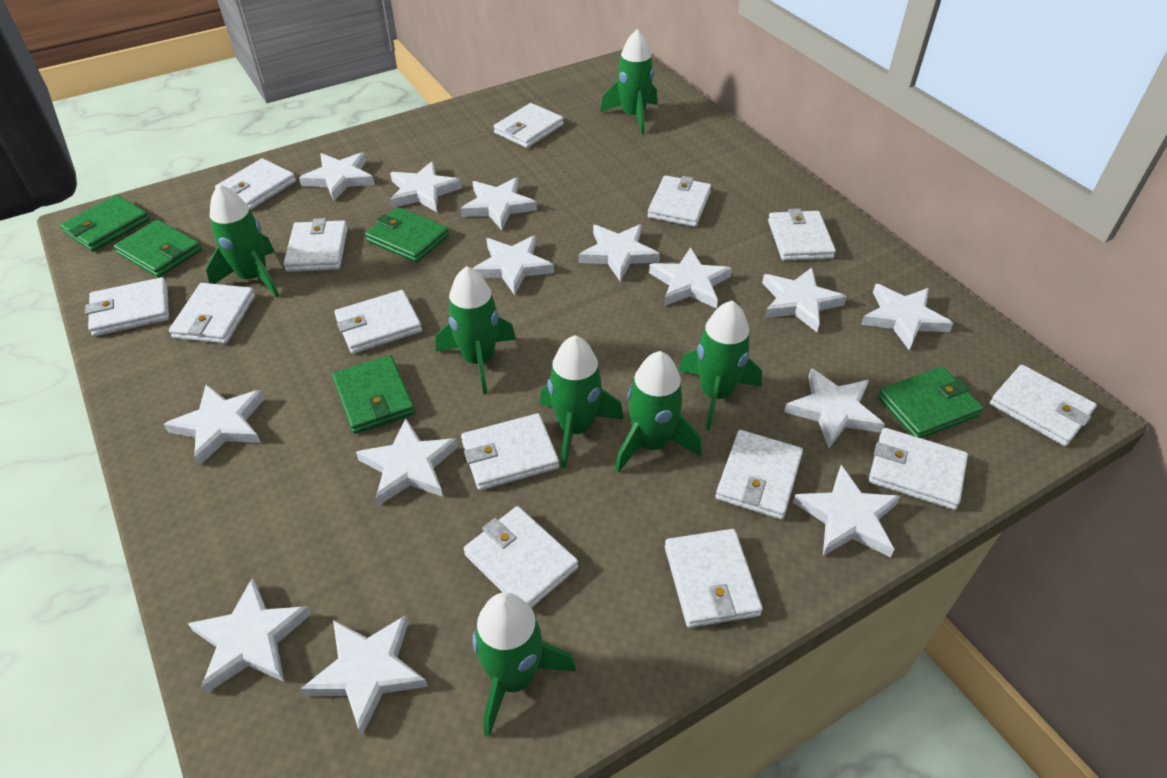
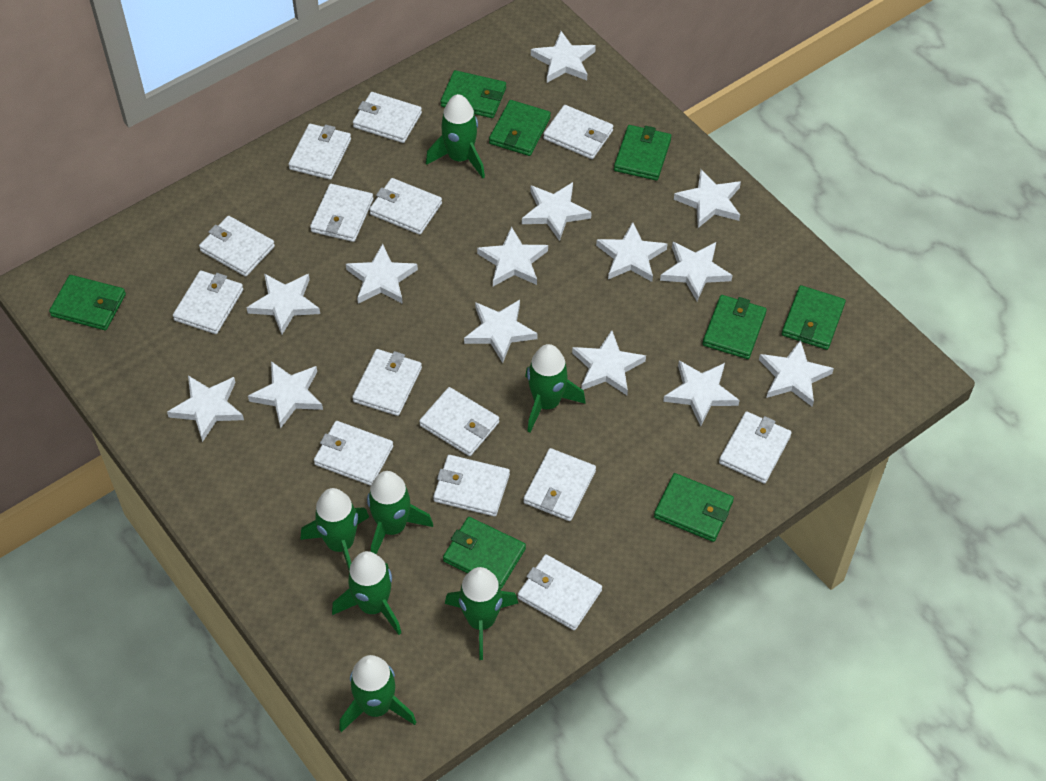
green wallet: 5 -> 8

